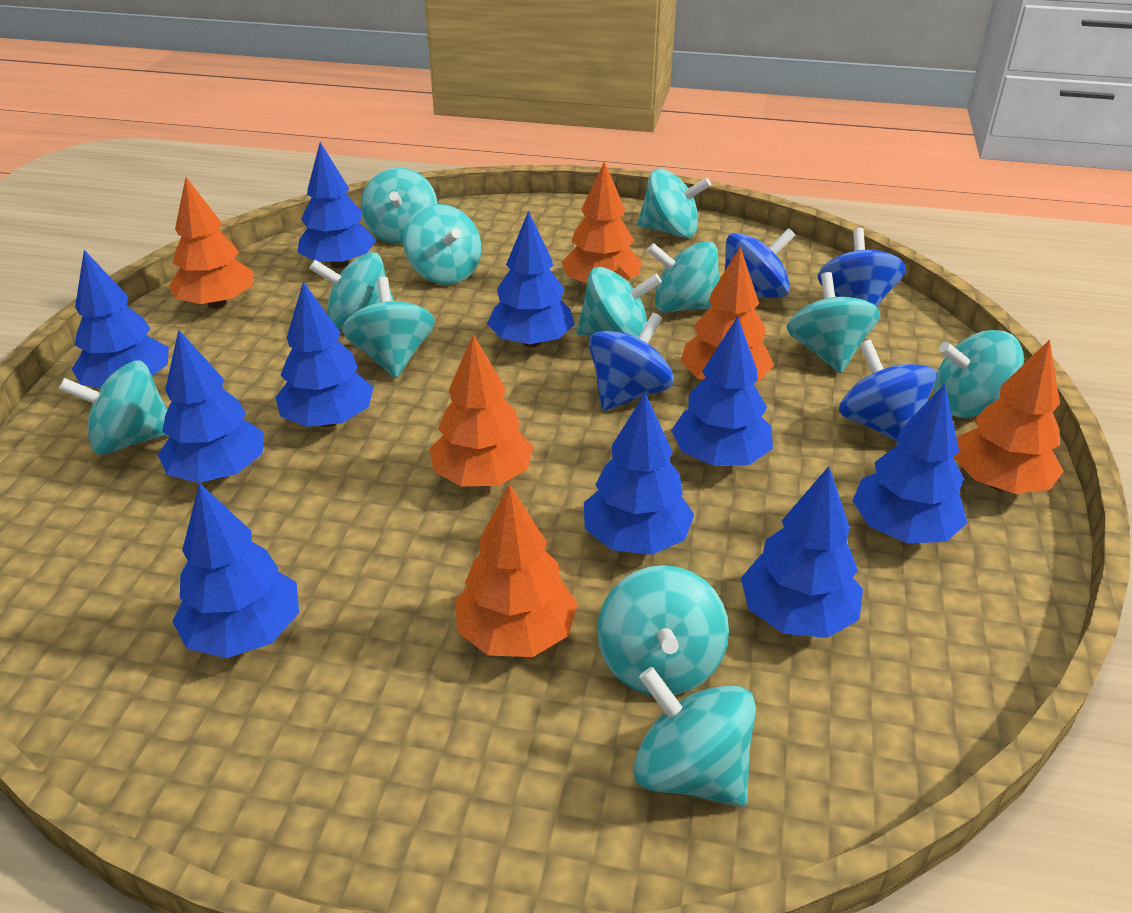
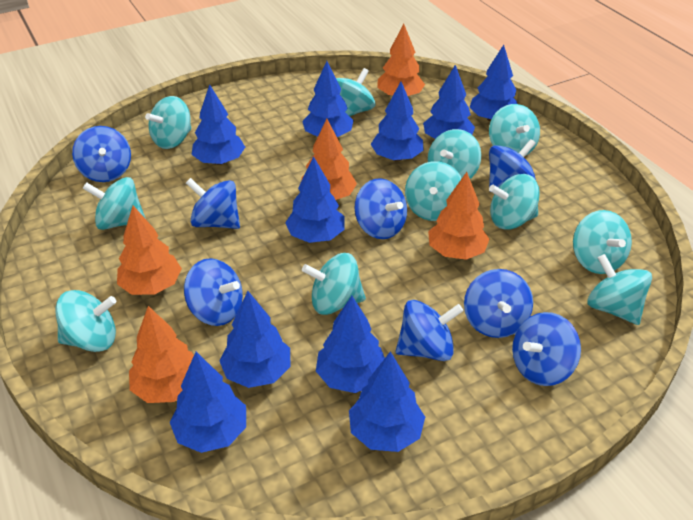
blue spinning top: 4 -> 8
orange tree: 6 -> 5
turquoise spinning top: 12 -> 11

